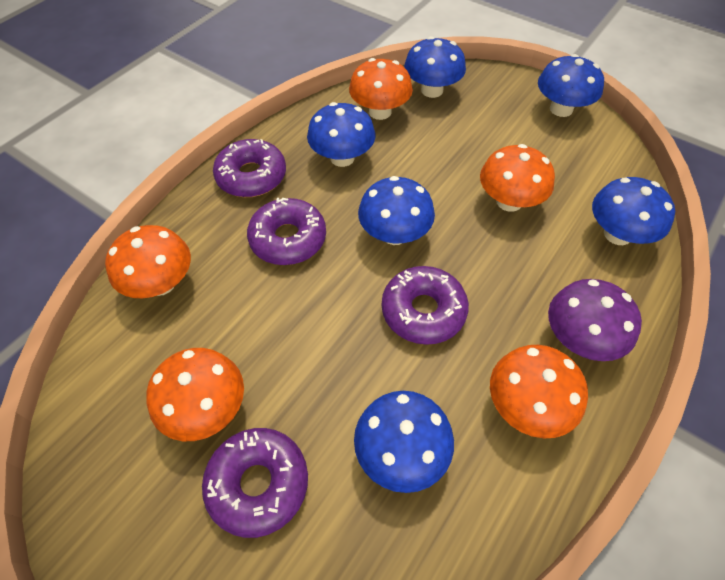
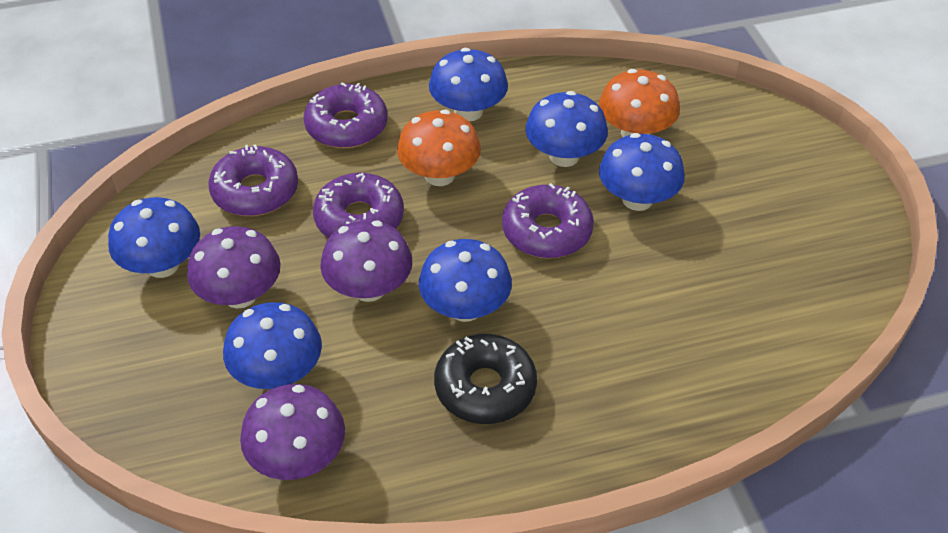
black donut: 0 -> 1
orange mushroom: 5 -> 2
purple mushroom: 1 -> 3

